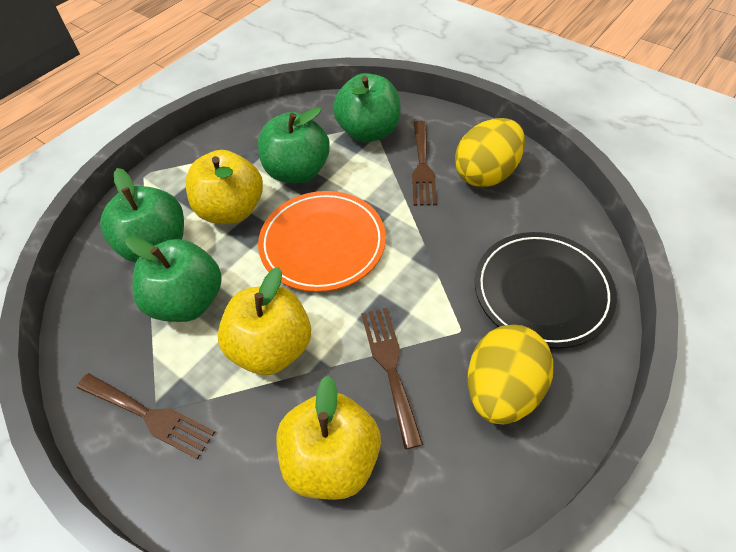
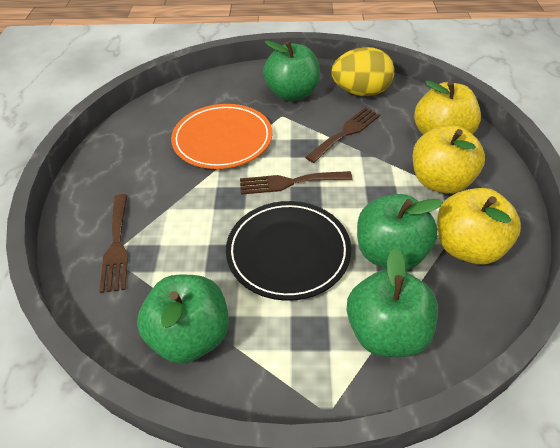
yellow egg: 2 -> 1

